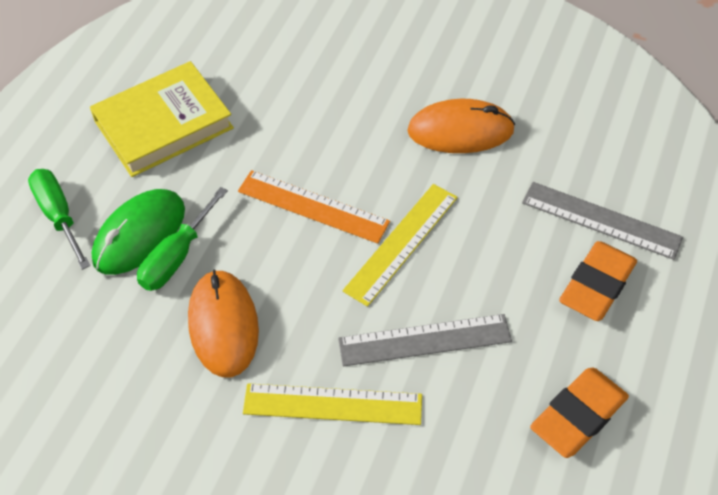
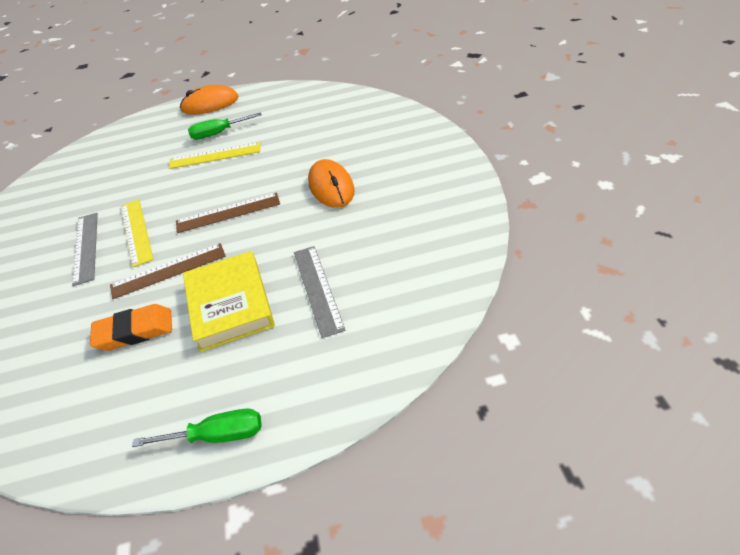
brown ruler: 0 -> 2
green mouse: 1 -> 0
orange eraser: 2 -> 1
orange ruler: 1 -> 0

